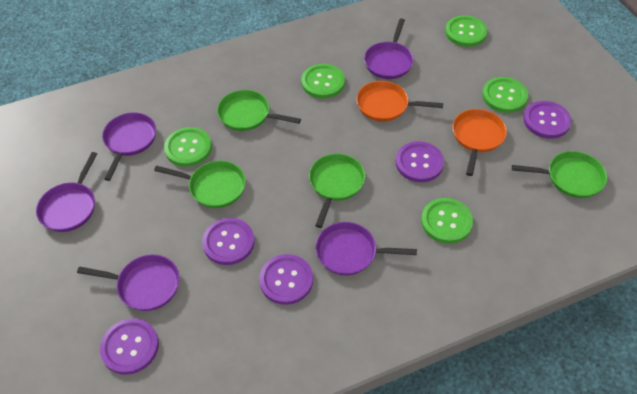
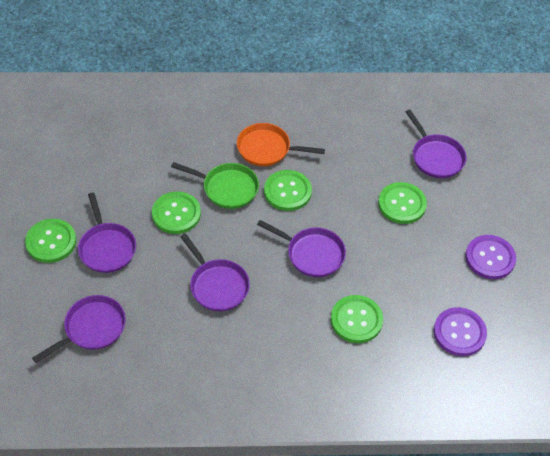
green pan: 4 -> 1
orange pan: 2 -> 1
purple button: 5 -> 2

